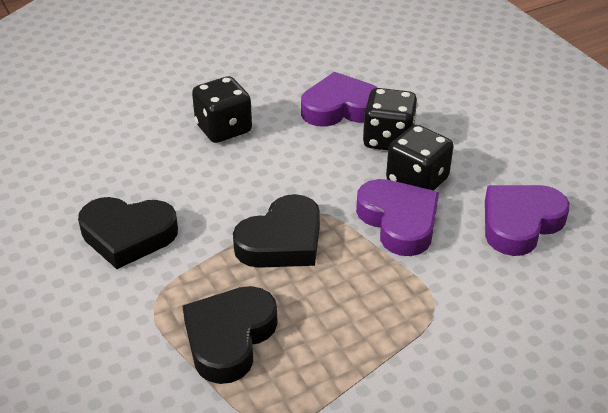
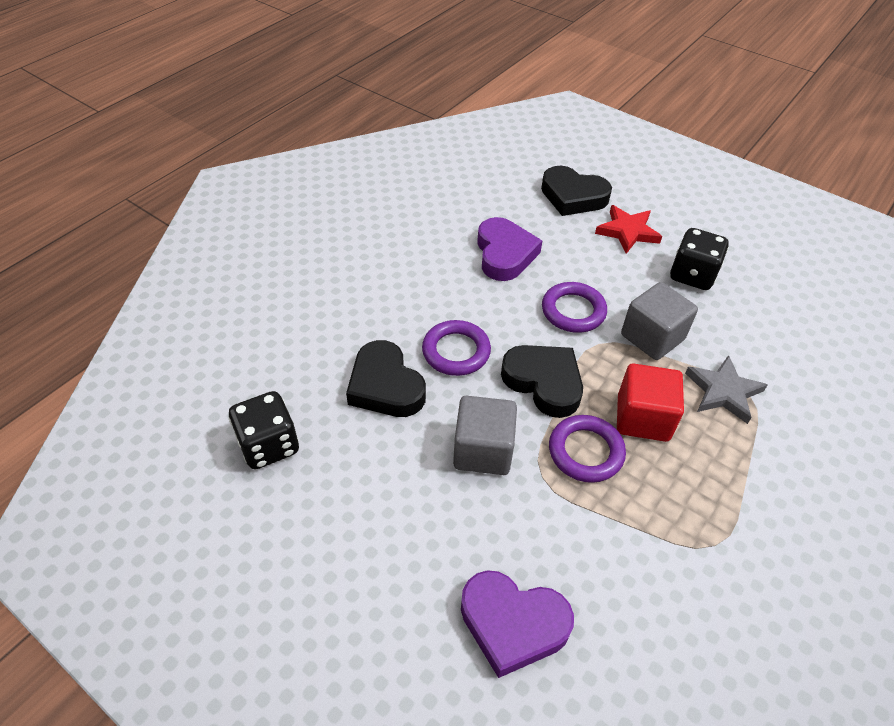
black dice: 3 -> 2
grey cube: 0 -> 2
grey star: 0 -> 1
purple heart: 3 -> 2
purple ring: 0 -> 3
red cube: 0 -> 1
red star: 0 -> 1

